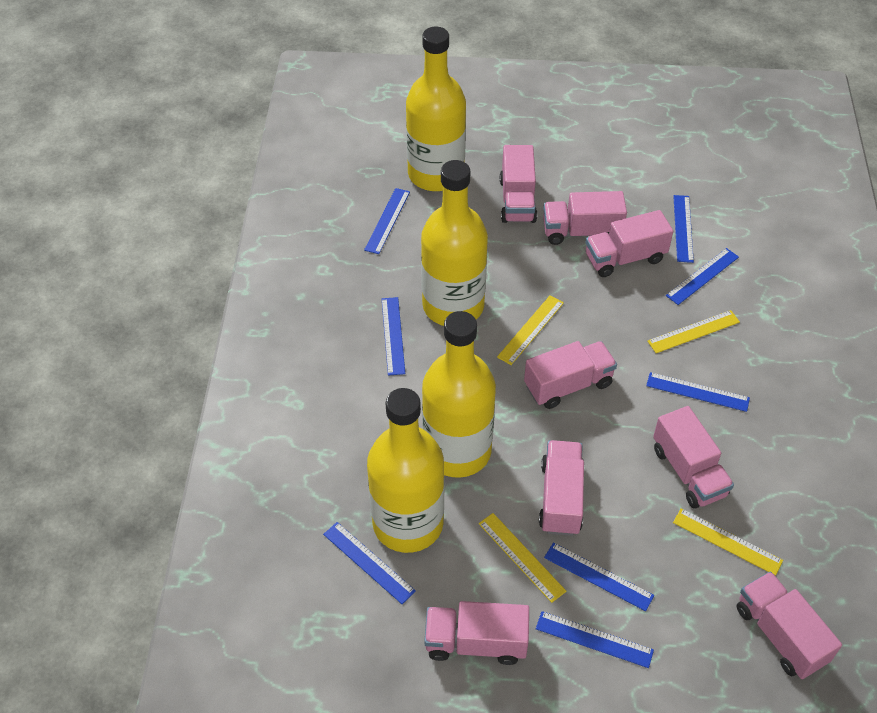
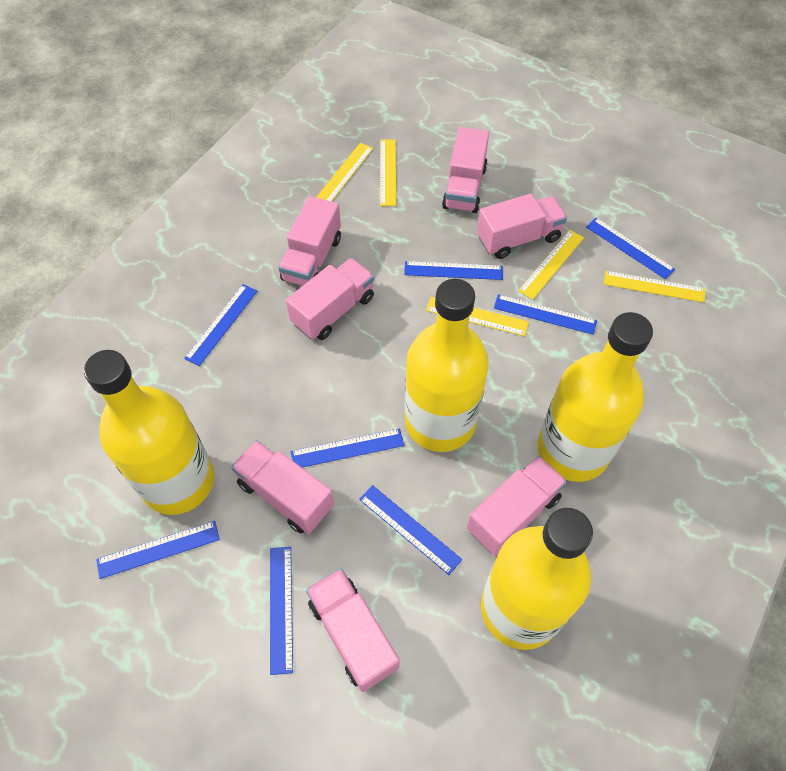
pink truck: 8 -> 7
yellow ruler: 4 -> 5

